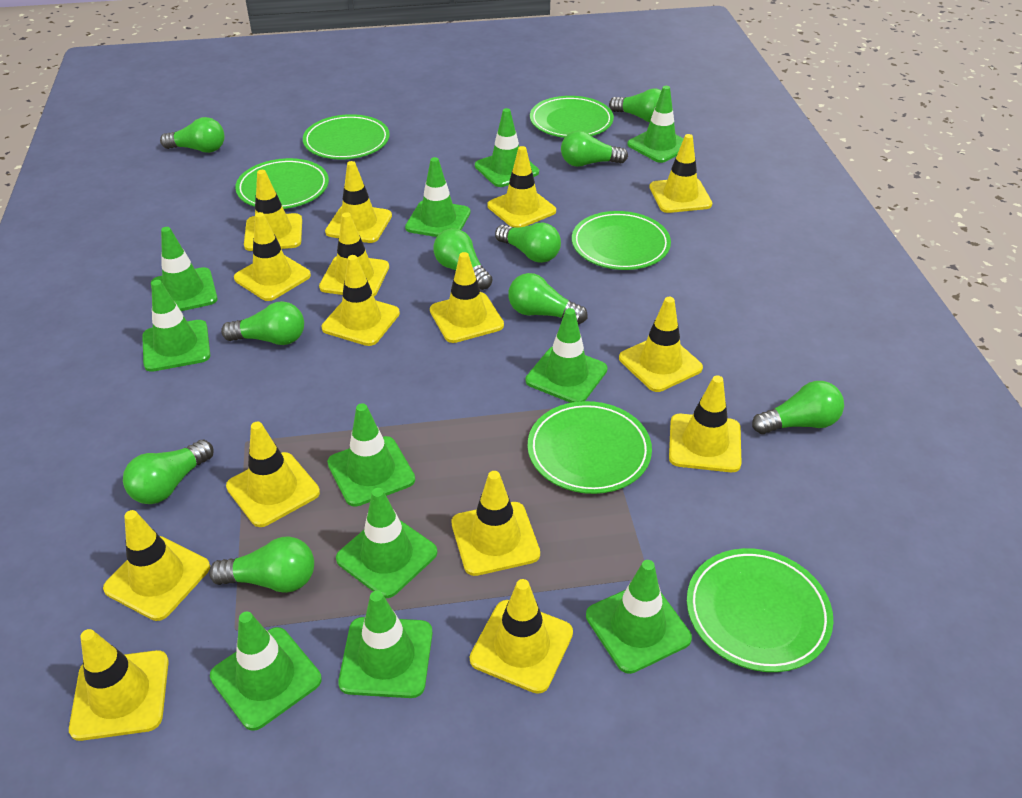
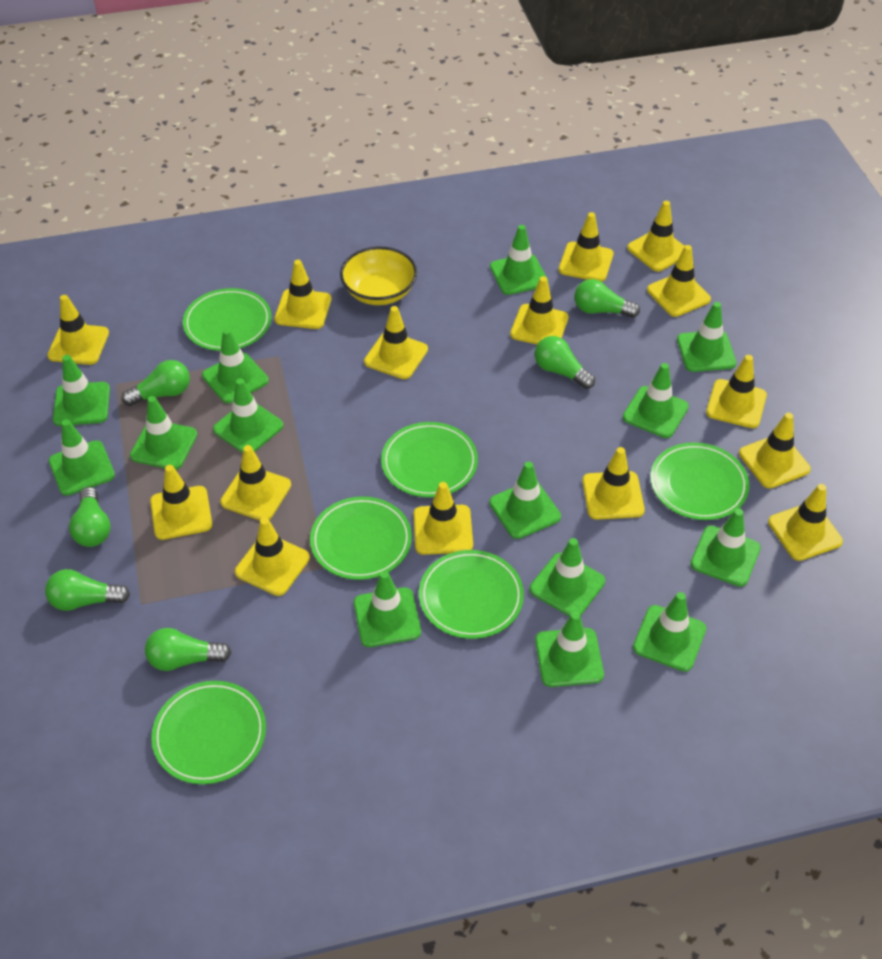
green light bulb: 10 -> 6
green traffic cone: 11 -> 14
yellow bowl: 0 -> 1

